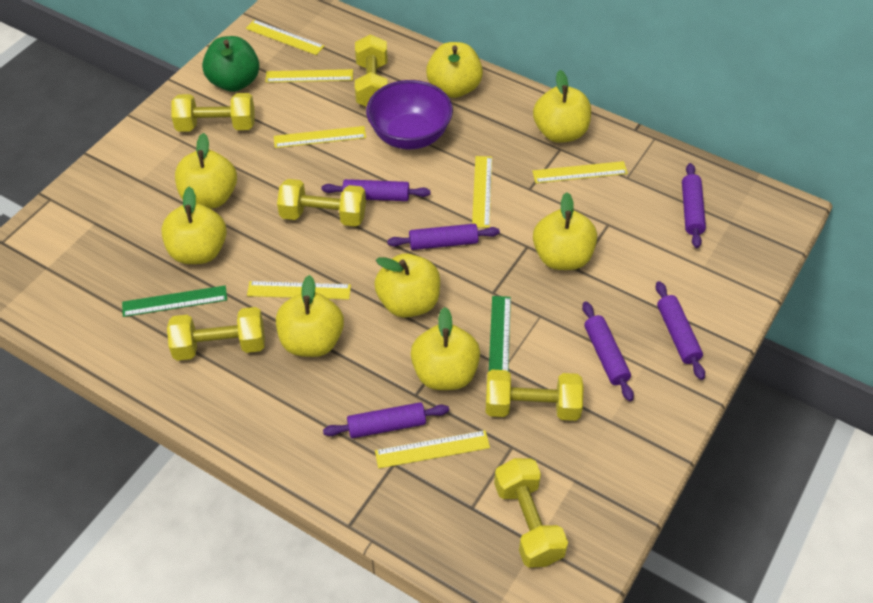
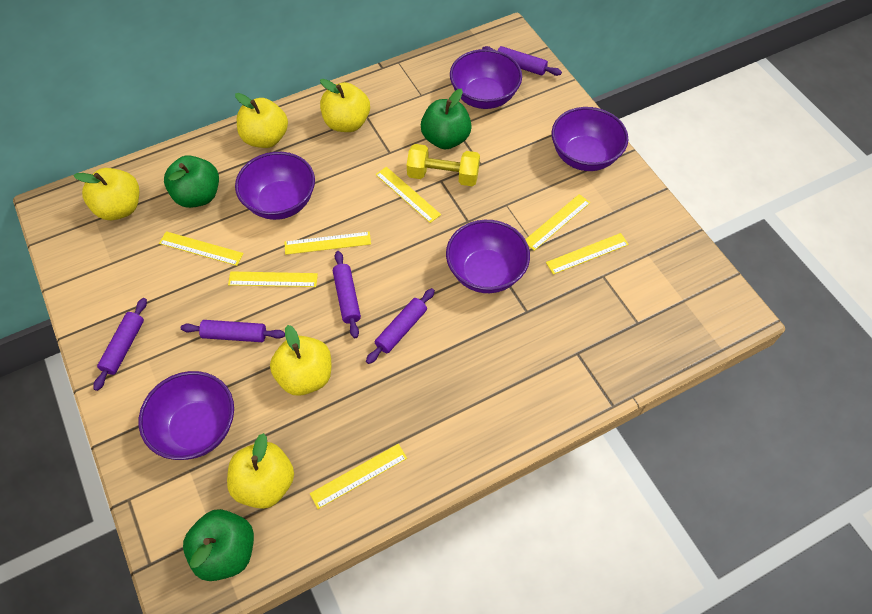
green apple: 1 -> 3
green ruler: 2 -> 0
purple bowl: 1 -> 5
purple rolling pin: 6 -> 5
yellow apple: 8 -> 5
yellow dumbbell: 6 -> 1

